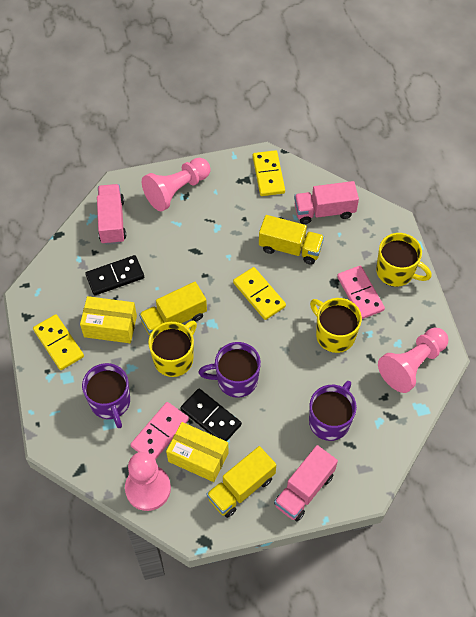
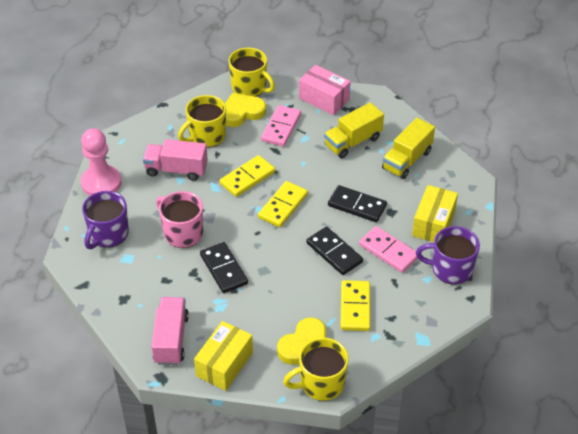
black domino: 2 -> 3
pink box: 0 -> 1
pink mug: 0 -> 1
pink pawn: 3 -> 1
pink truck: 3 -> 2
purple mug: 3 -> 2
yellow heart: 0 -> 2
yellow truck: 3 -> 2

